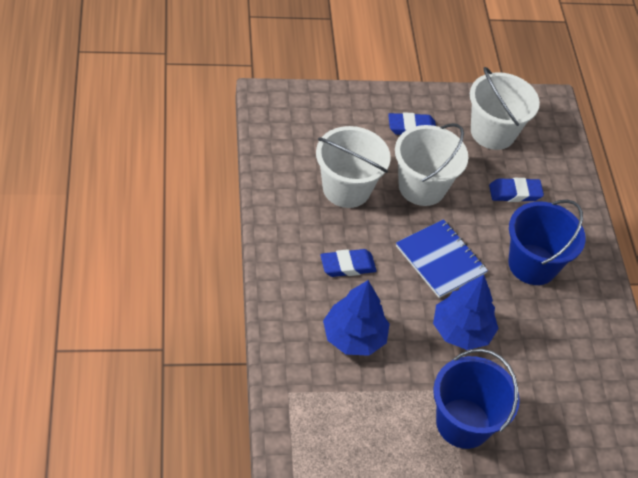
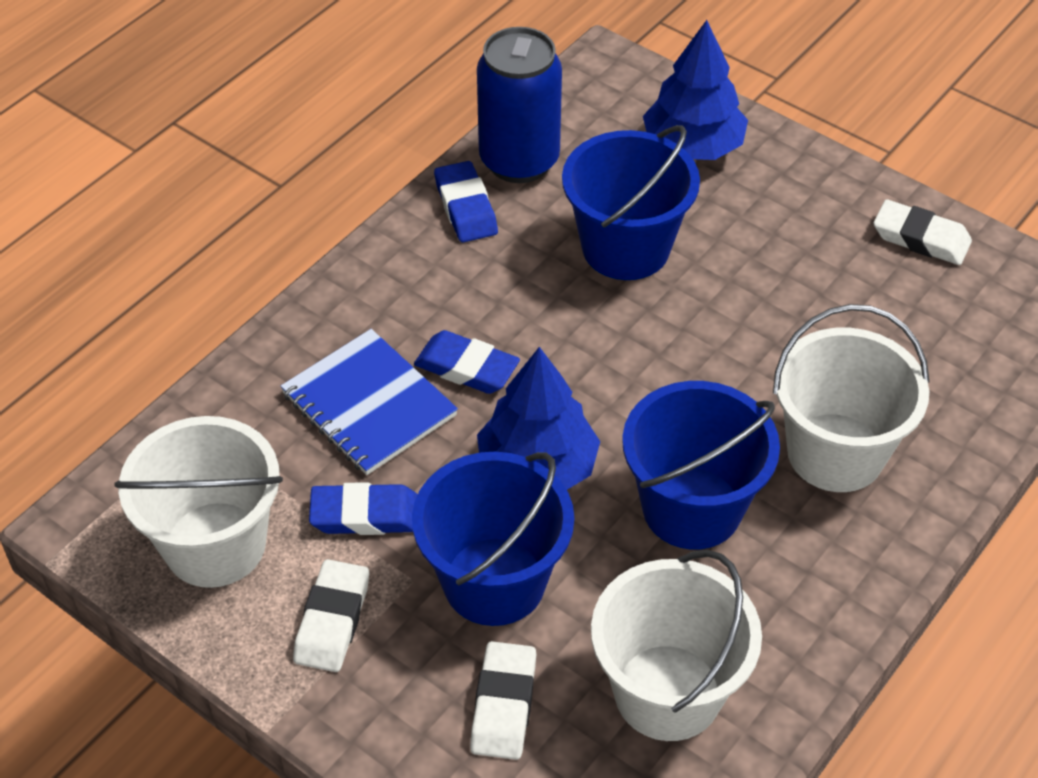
blue bucket: 2 -> 3
blue can: 0 -> 1
white eraser: 0 -> 3

